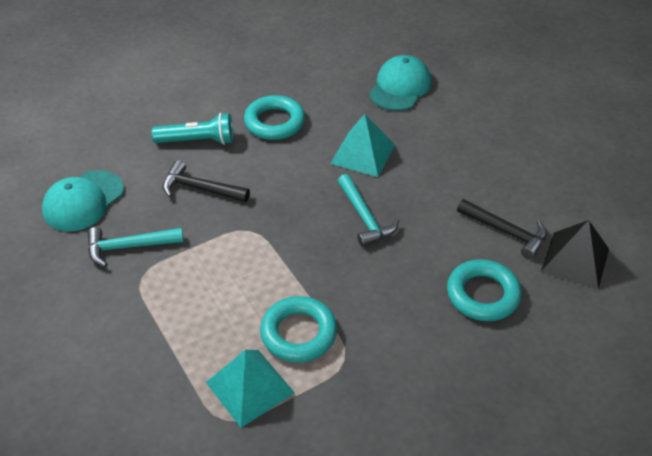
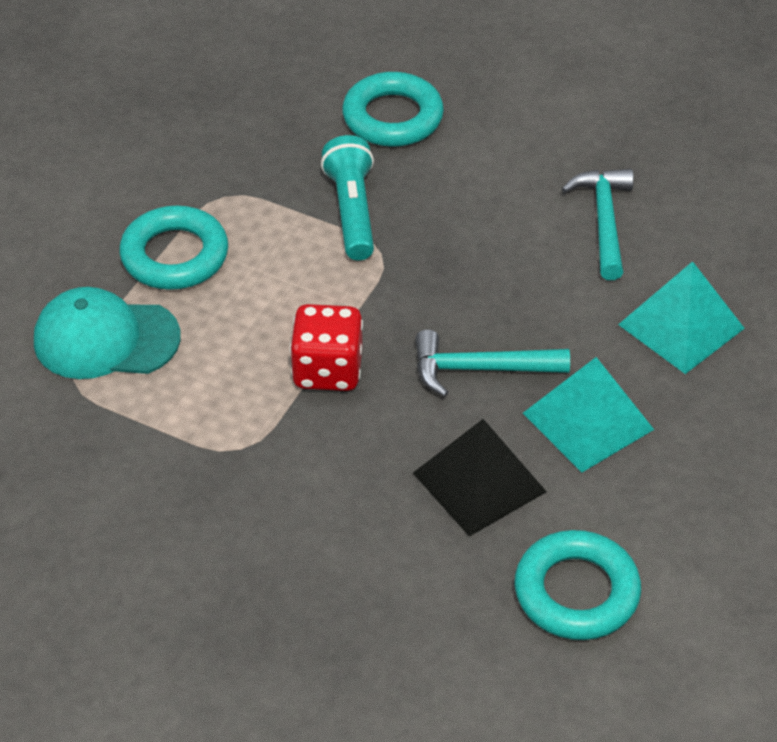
black hammer: 2 -> 0
red dice: 0 -> 1
turquoise cap: 2 -> 1

